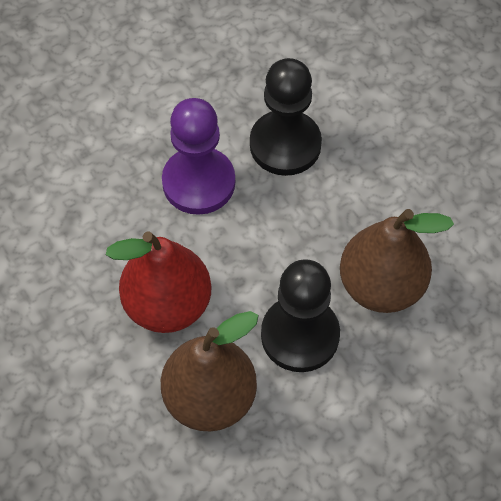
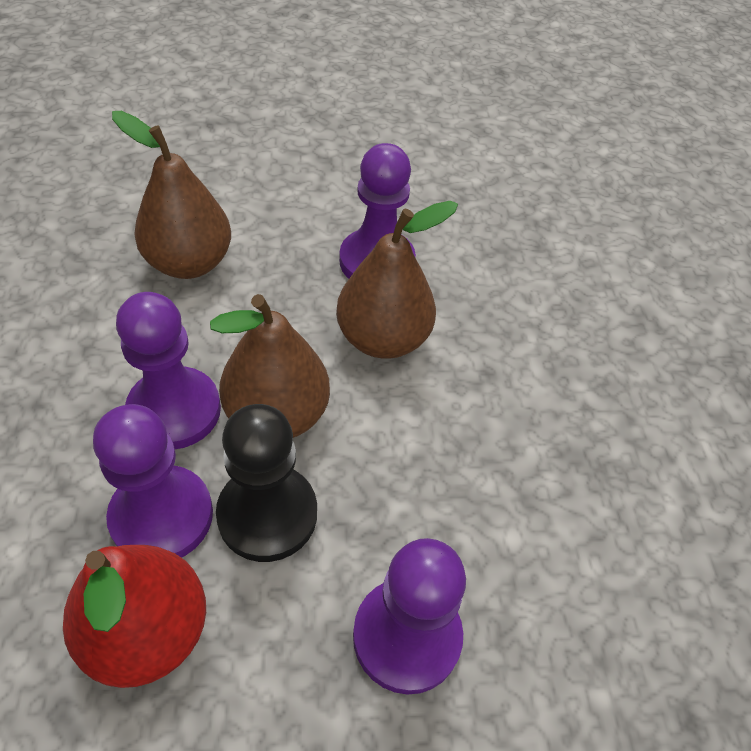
black pawn: 2 -> 1
brown pear: 2 -> 3
purple pawn: 1 -> 4

